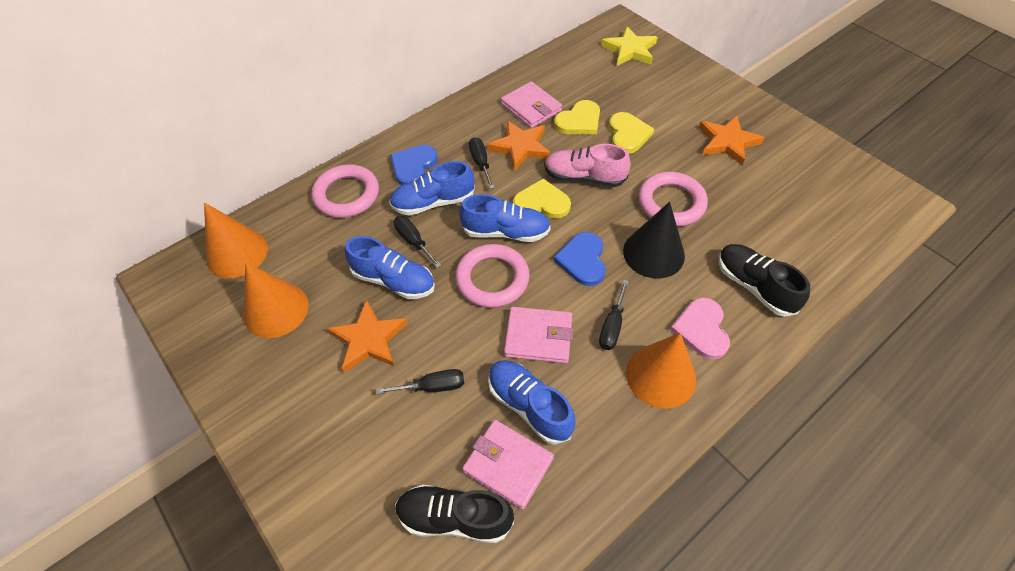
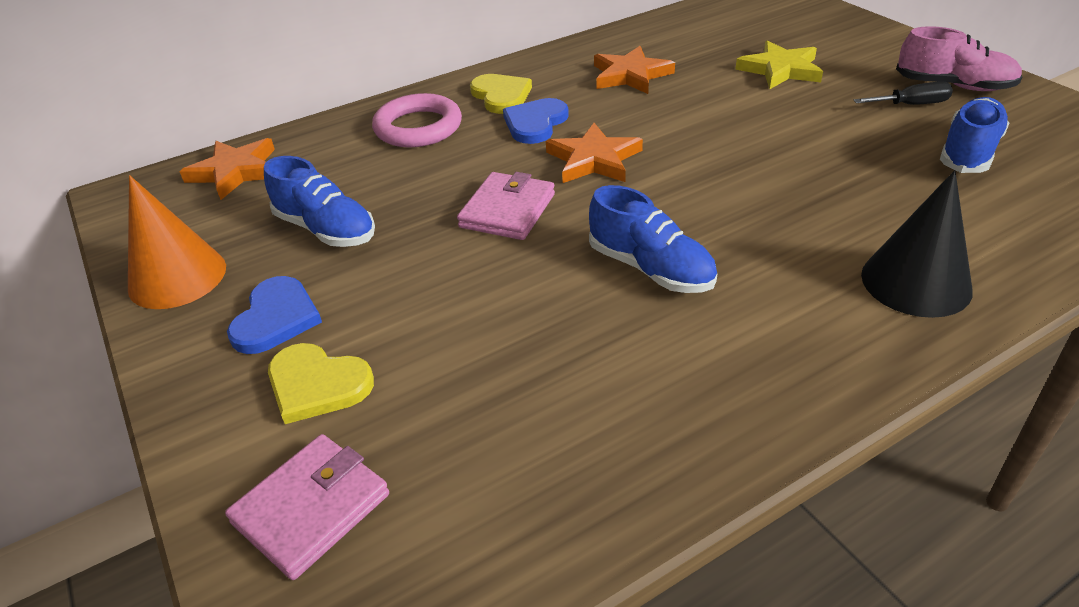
black screwdriver: 4 -> 1
black shoe: 2 -> 0
blue shoe: 4 -> 3
orange cone: 3 -> 1
pink heart: 1 -> 0
pink ring: 3 -> 1
pink wallet: 3 -> 2
yellow heart: 3 -> 2

